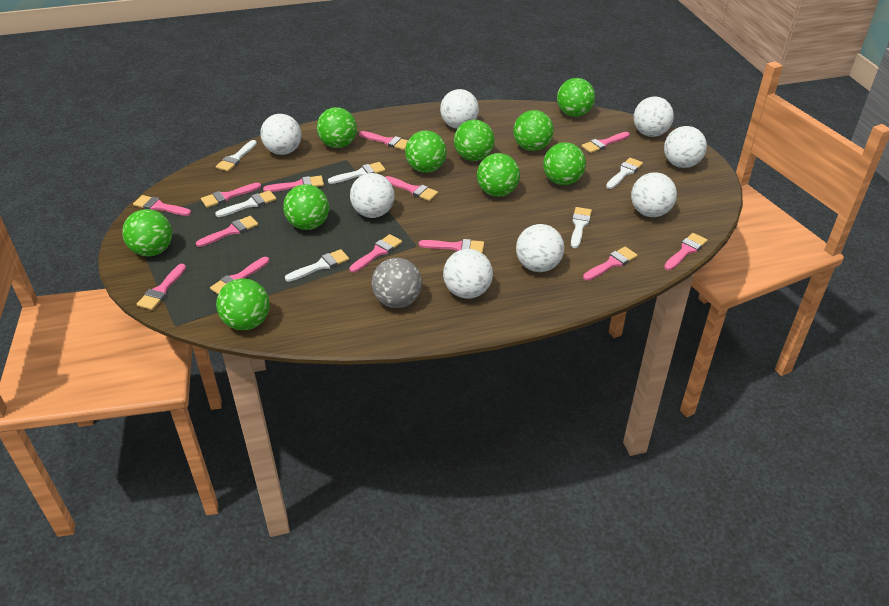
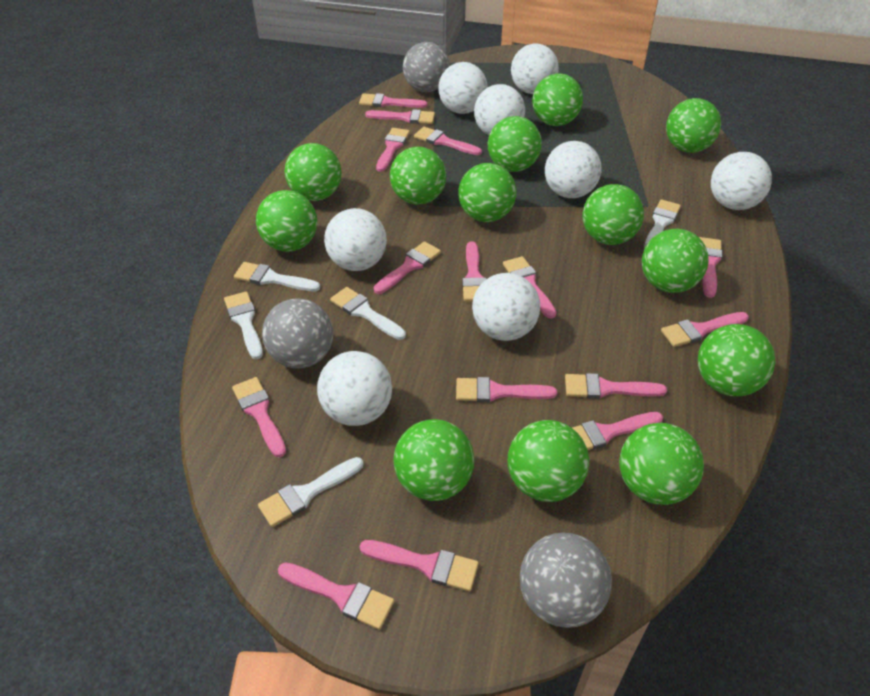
green ball: 10 -> 13
grey ball: 1 -> 3
pink brush: 13 -> 15
white brush: 6 -> 5

